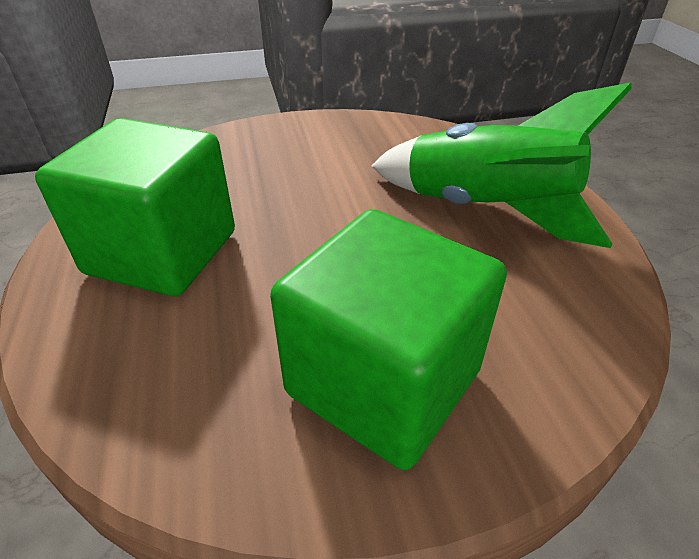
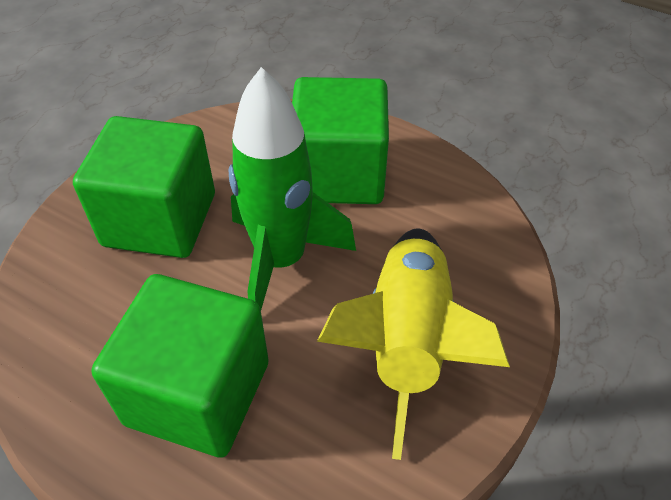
green cube: 2 -> 3
yellow rocket: 0 -> 1

